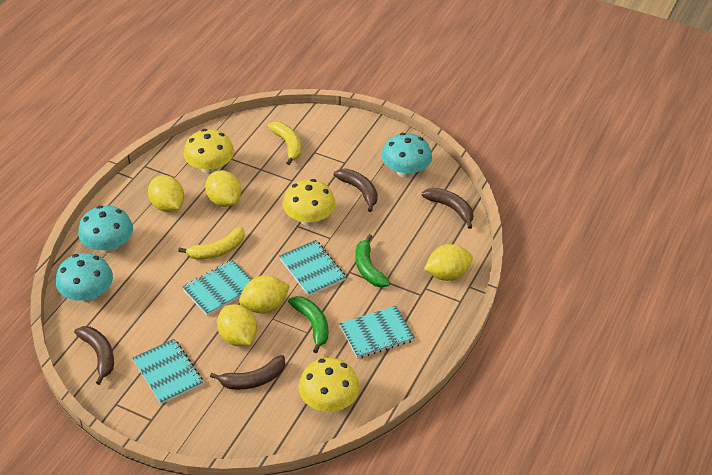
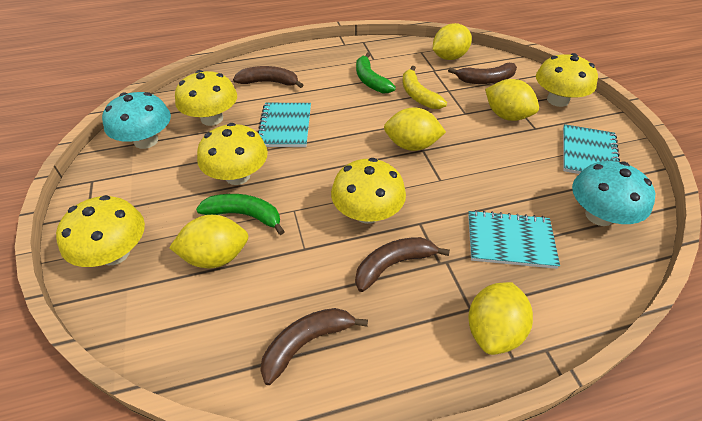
turquoise mushroom: 3 -> 2
turquoise notebook: 4 -> 3
yellow banana: 2 -> 1
yellow mushroom: 3 -> 5

